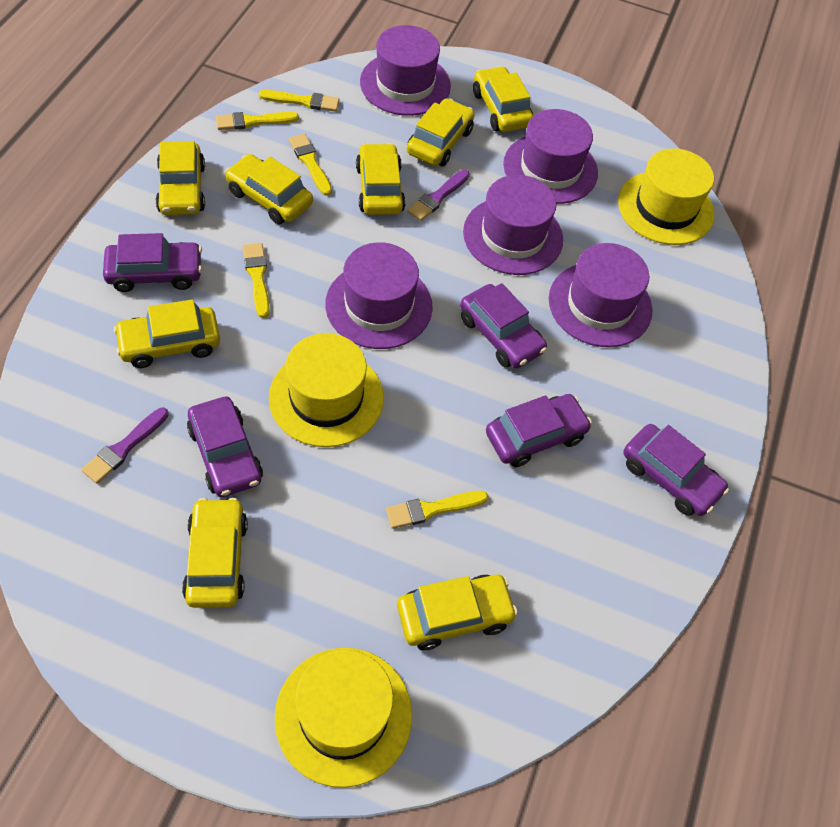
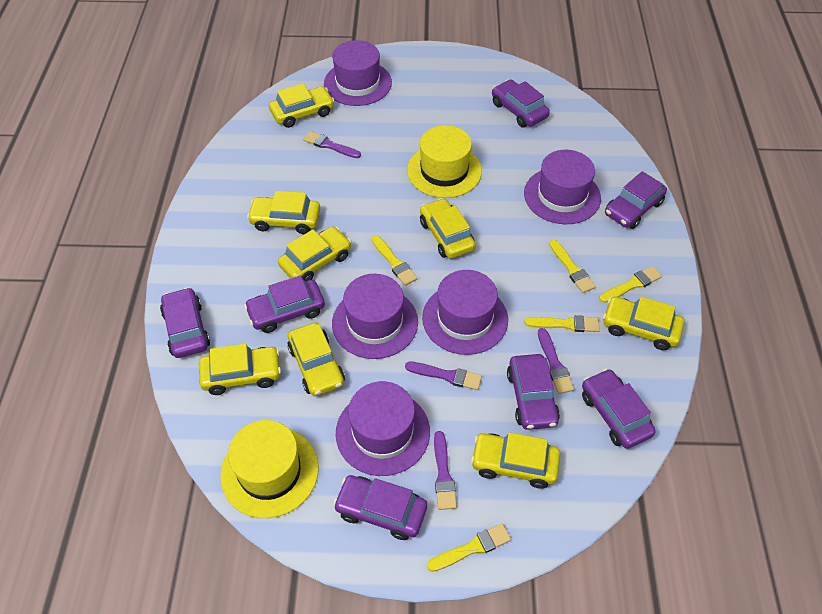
purple brush: 2 -> 4
purple car: 5 -> 7
yellow hat: 3 -> 2

